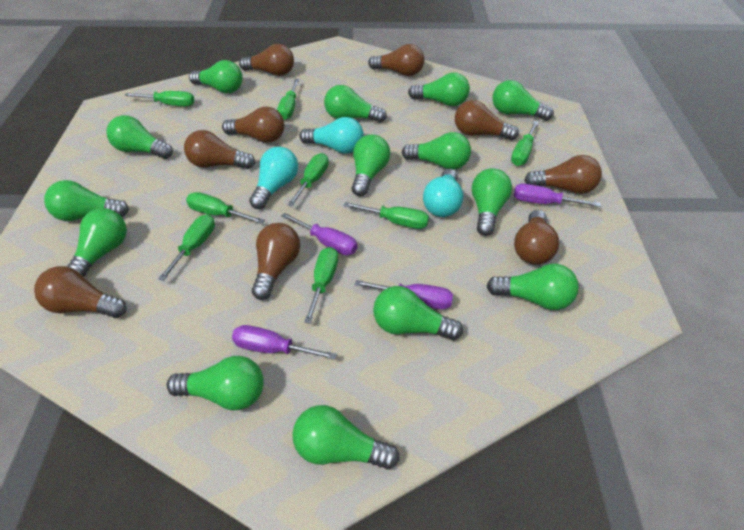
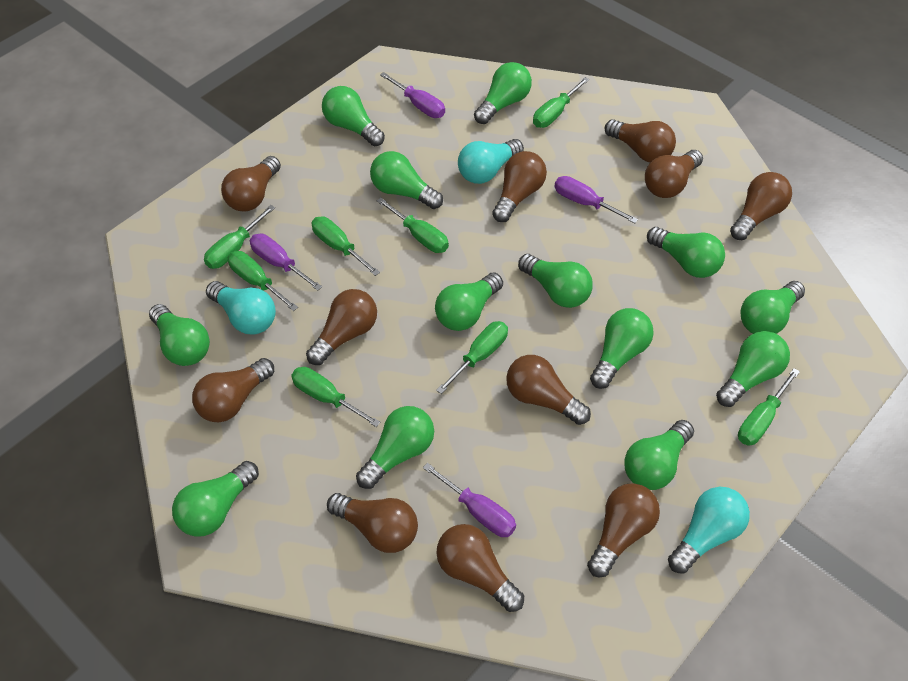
brown light bulb: 9 -> 11
green light bulb: 14 -> 13

